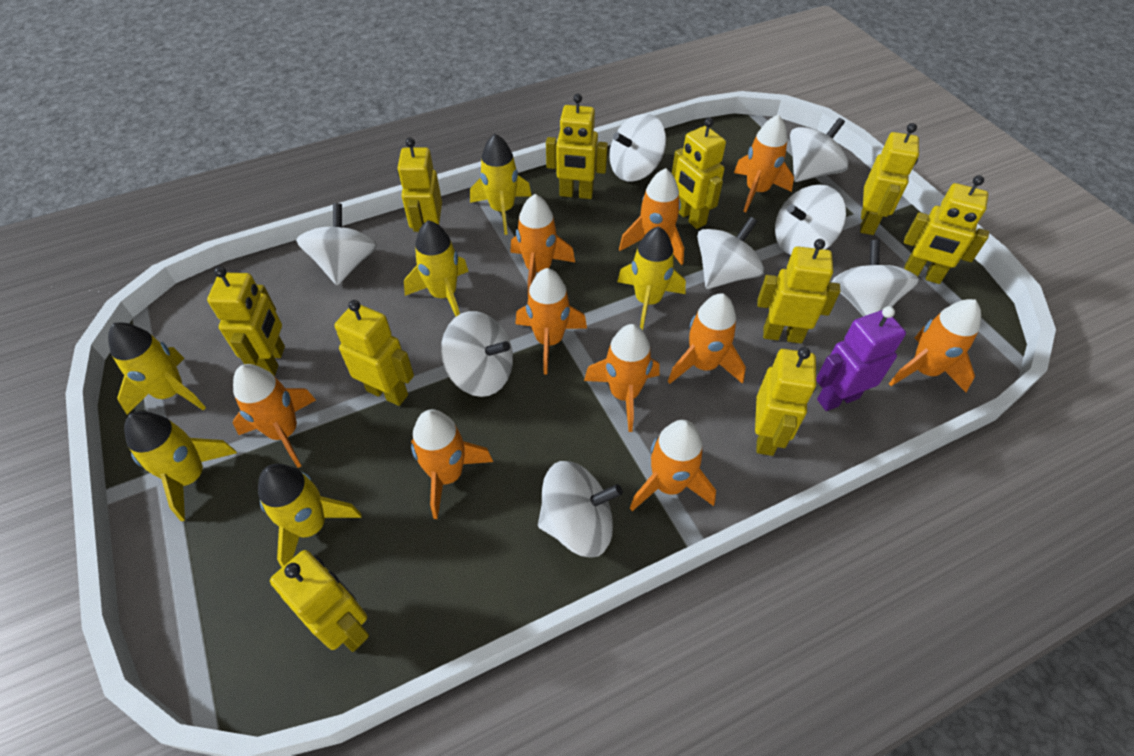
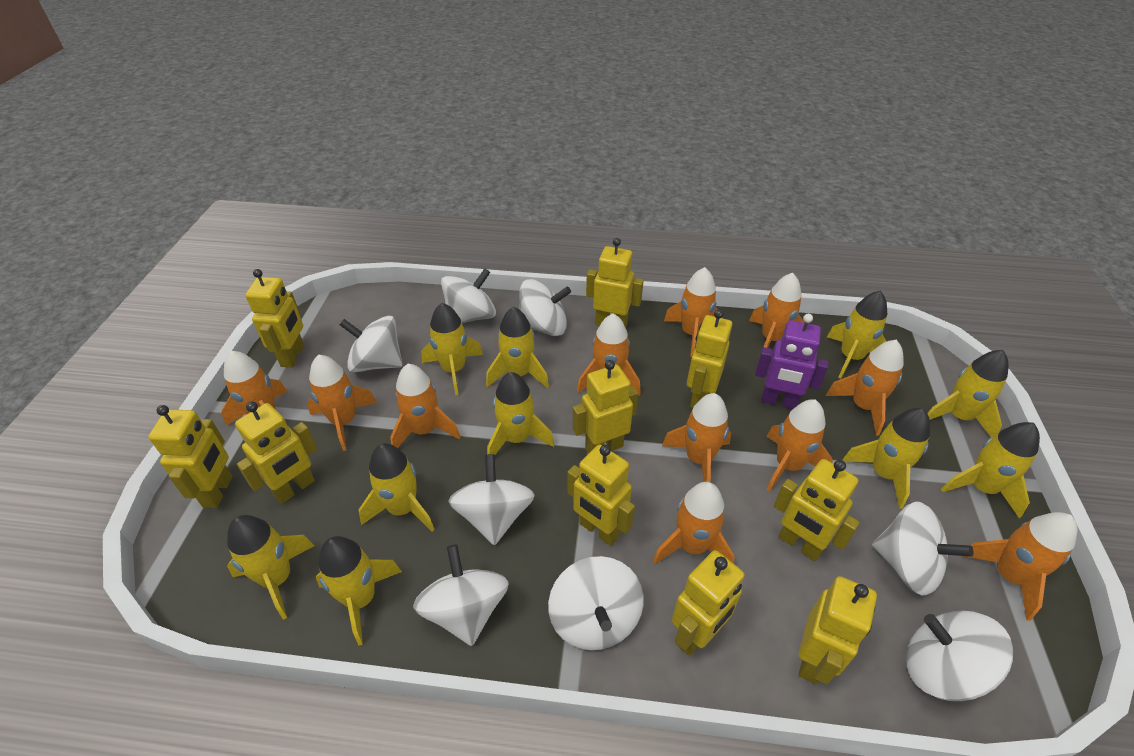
orange rocket: 10 -> 11
yellow rocket: 6 -> 10

